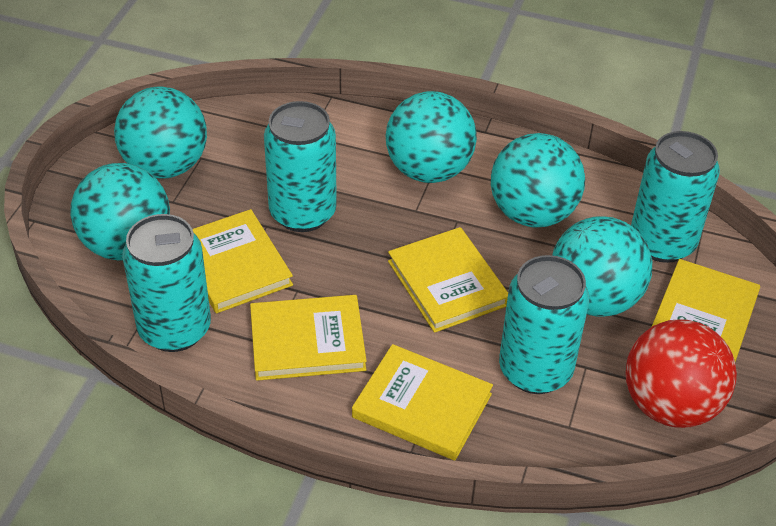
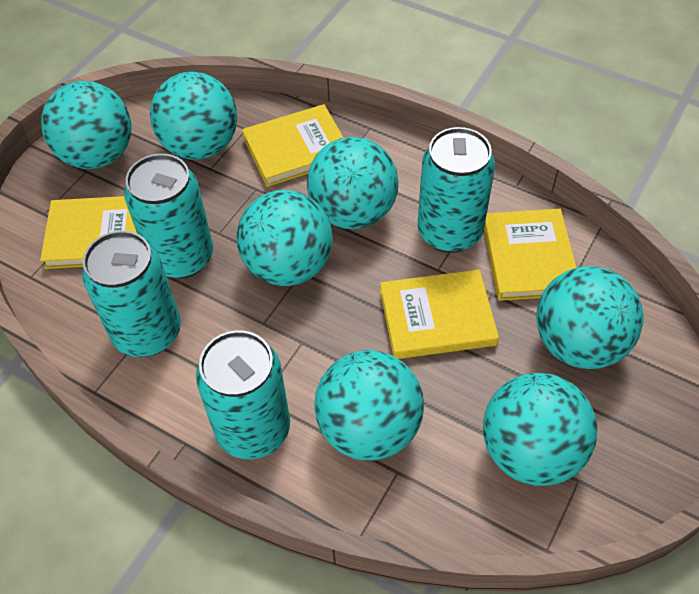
red ball: 1 -> 0
turquoise ball: 5 -> 7
yellow book: 5 -> 4

